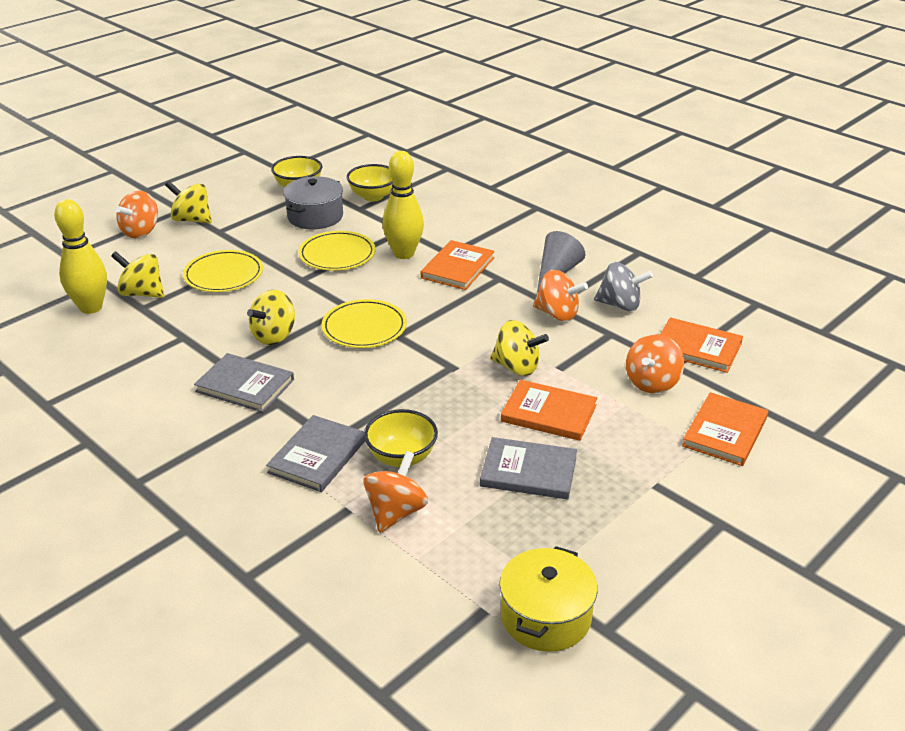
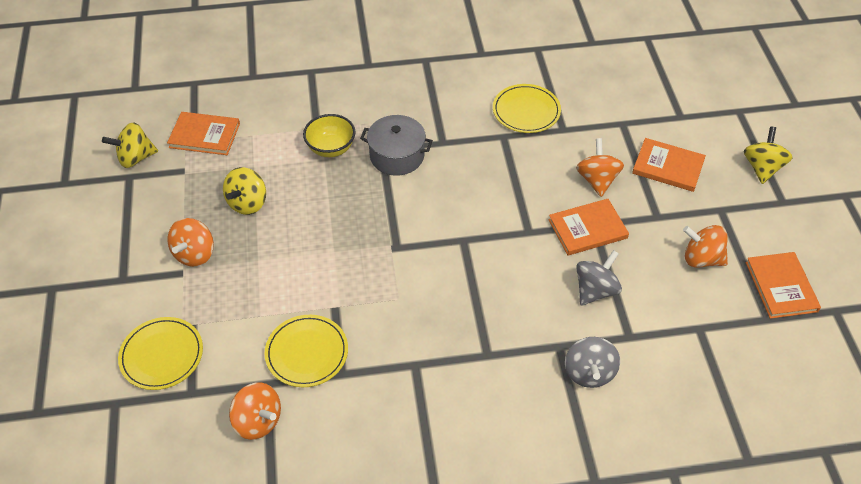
grey book: 3 -> 0
grey cone: 1 -> 0
grey spinning top: 1 -> 2
yellow bowl: 3 -> 1
yellow bowling pin: 2 -> 0
yellow pot: 1 -> 0
yellow spinning top: 4 -> 3

